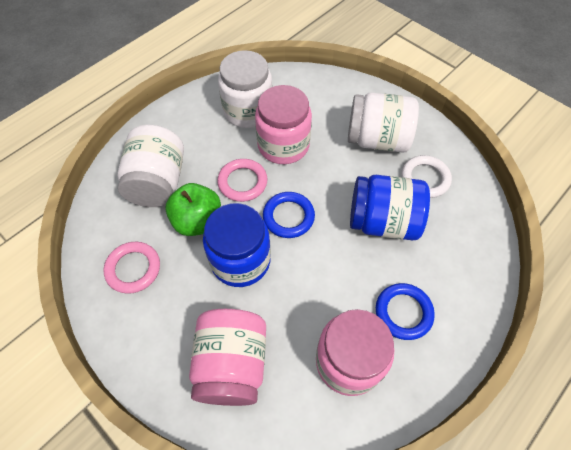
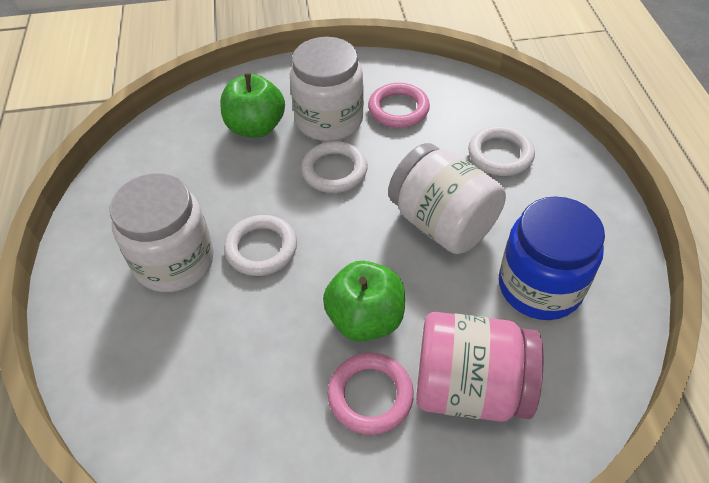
blue jar: 2 -> 1
blue ring: 2 -> 0
green apple: 1 -> 2
pink jar: 3 -> 1
white ring: 1 -> 3

